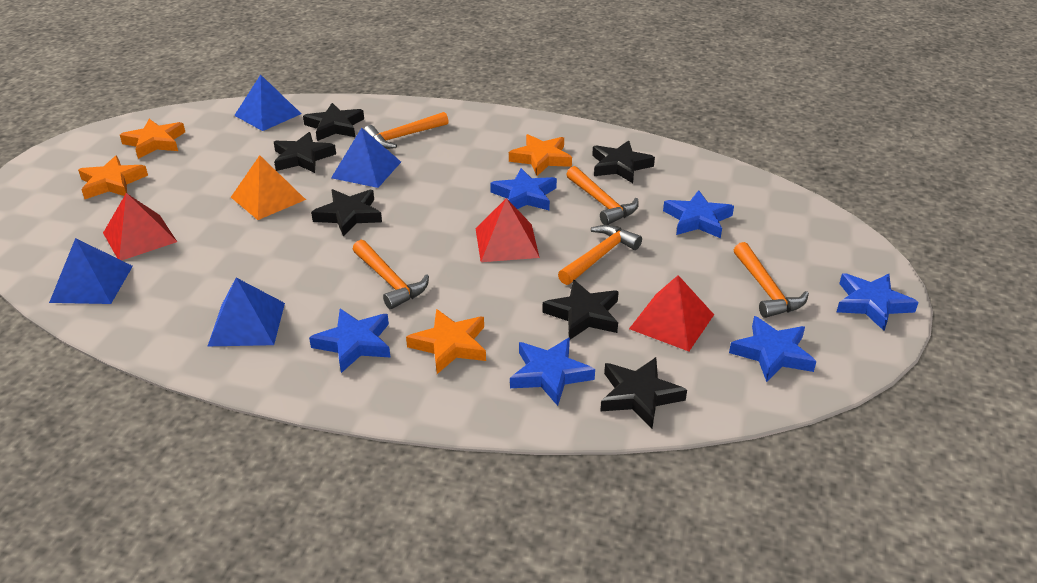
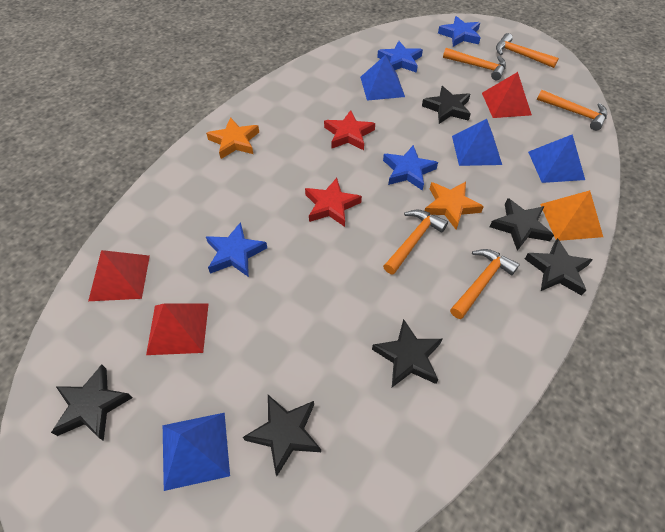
blue star: 6 -> 4
orange star: 4 -> 2
red star: 0 -> 2

